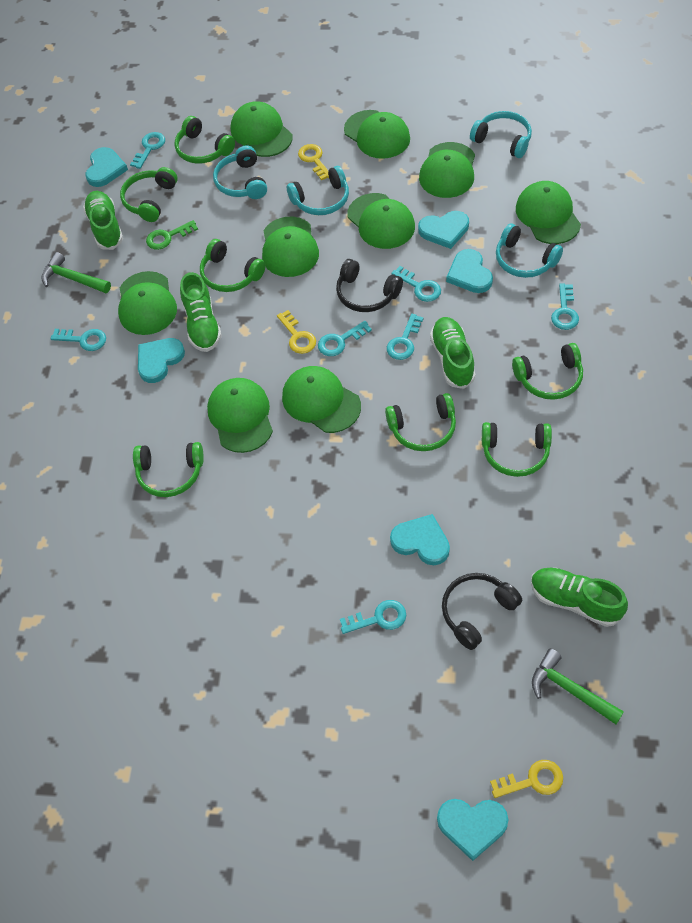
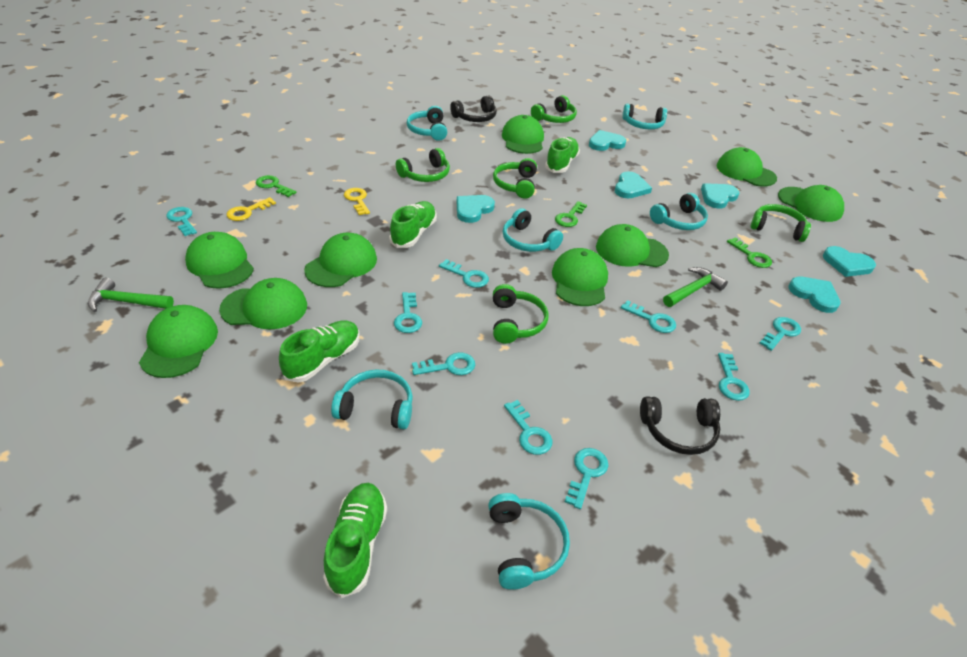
green headphones: 7 -> 5
green key: 1 -> 3
turquoise headphones: 4 -> 6
turquoise key: 7 -> 9
yellow key: 3 -> 2

